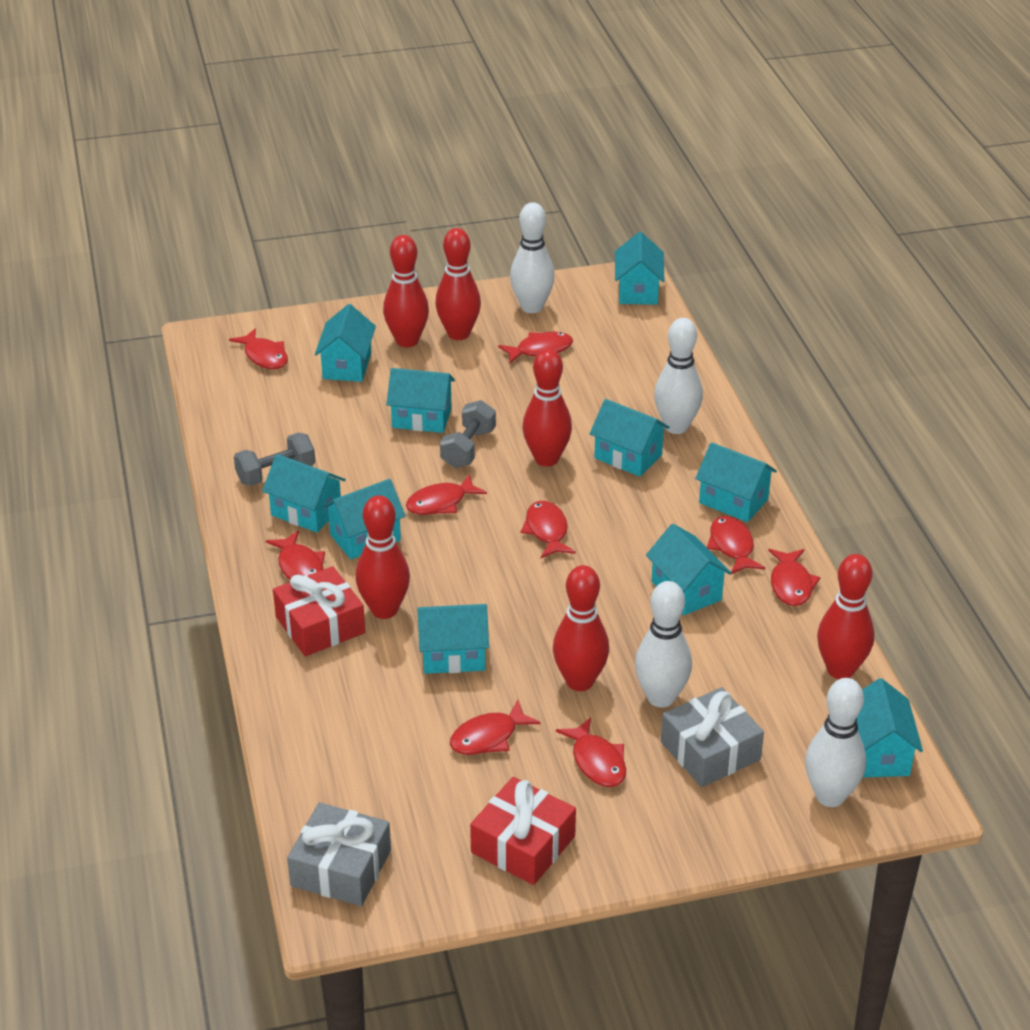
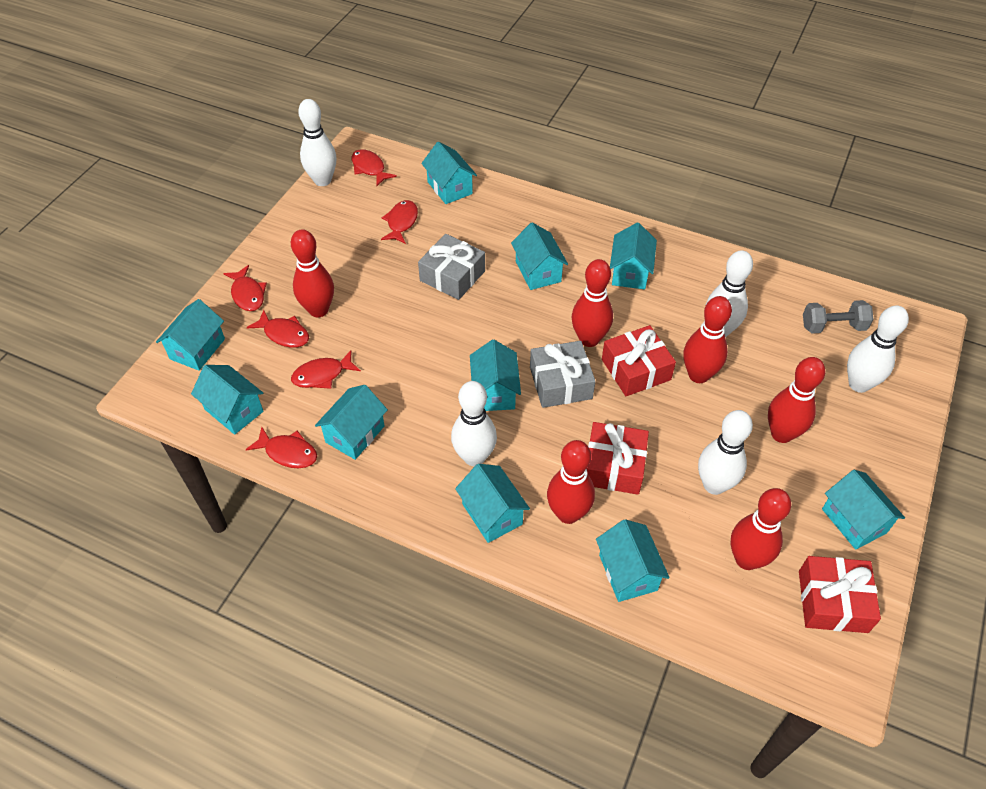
grey dumbbell: 2 -> 1
red fish: 9 -> 6
red gift: 2 -> 3
white bowling pin: 4 -> 5

